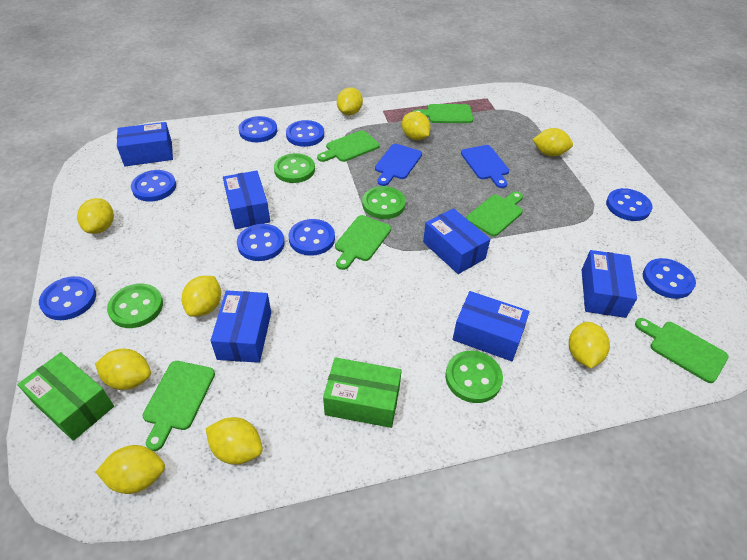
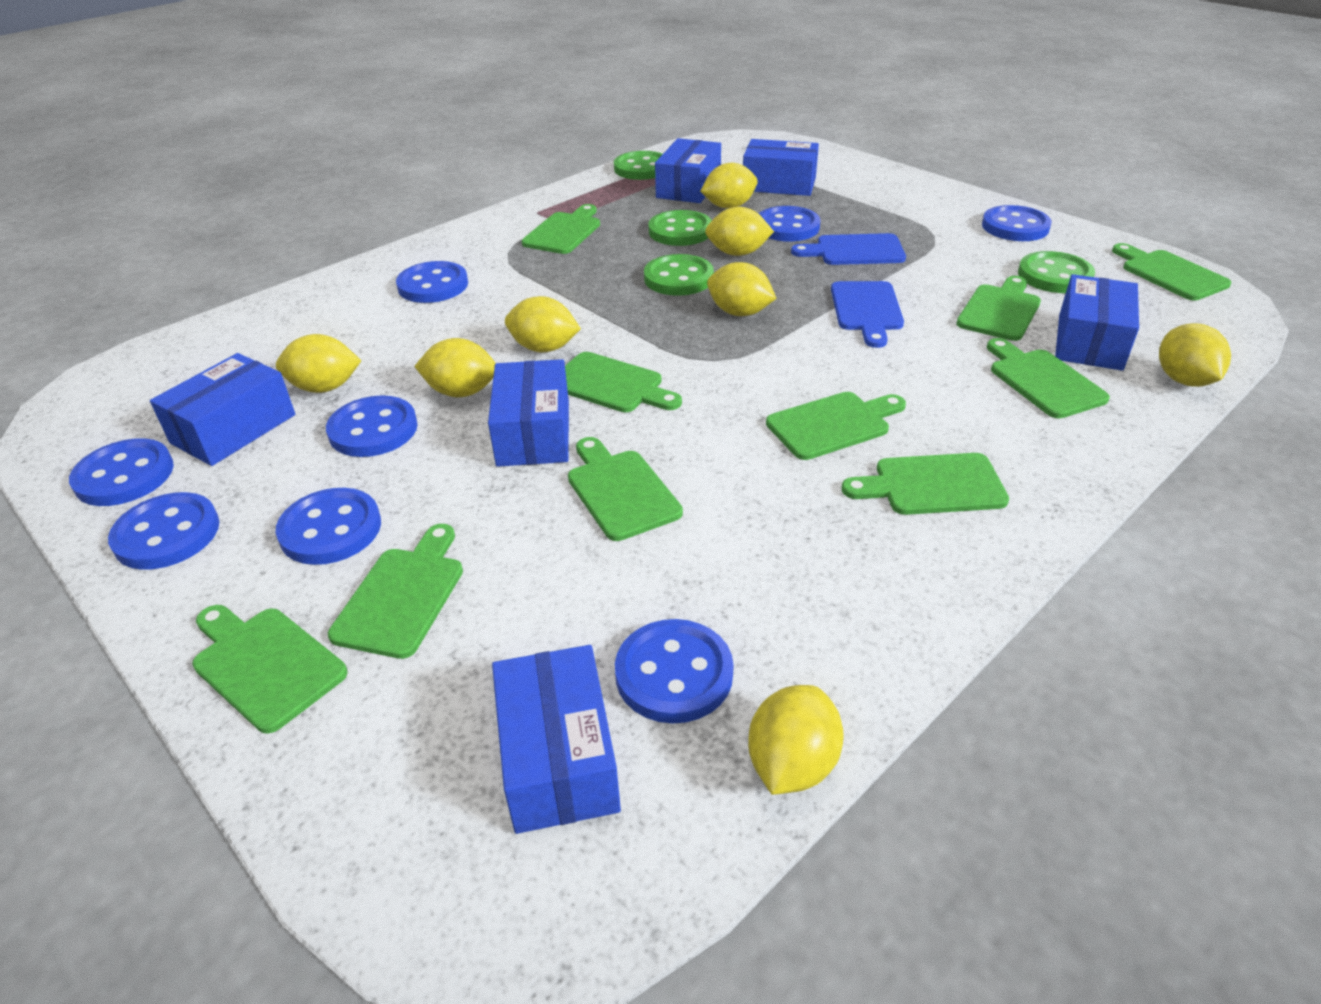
green box: 2 -> 0
green cutting board: 6 -> 10
yellow lemon: 9 -> 8

